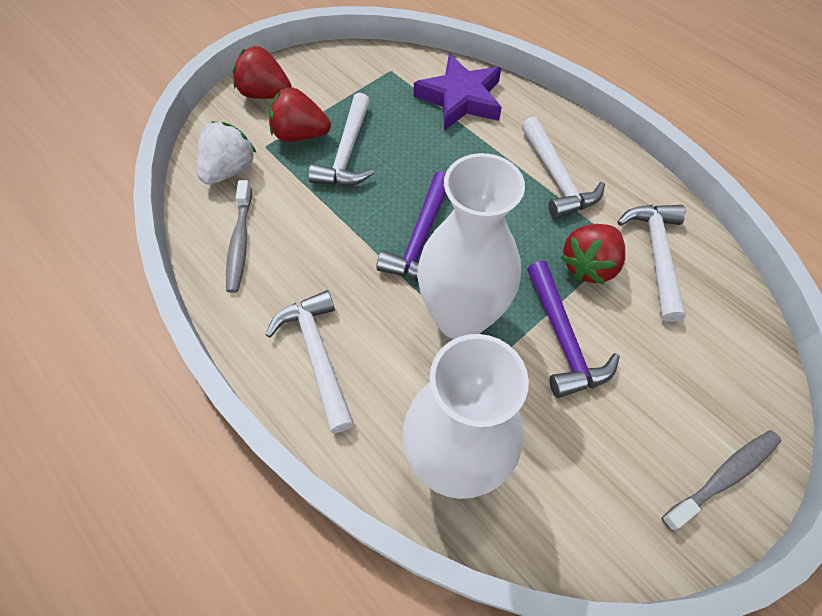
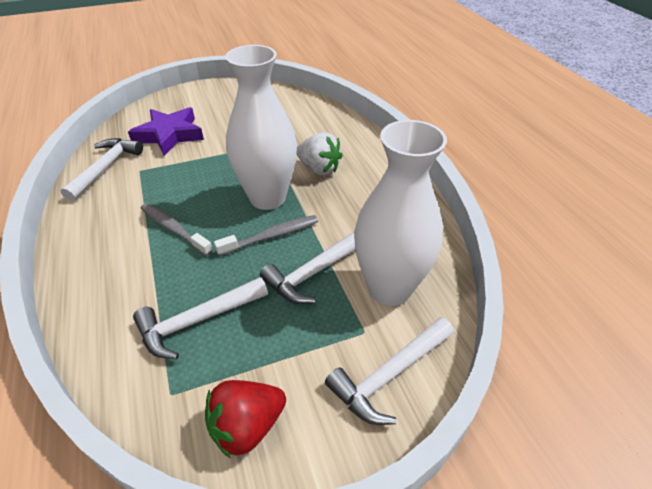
purple hammer: 2 -> 0
red strawberry: 3 -> 1

